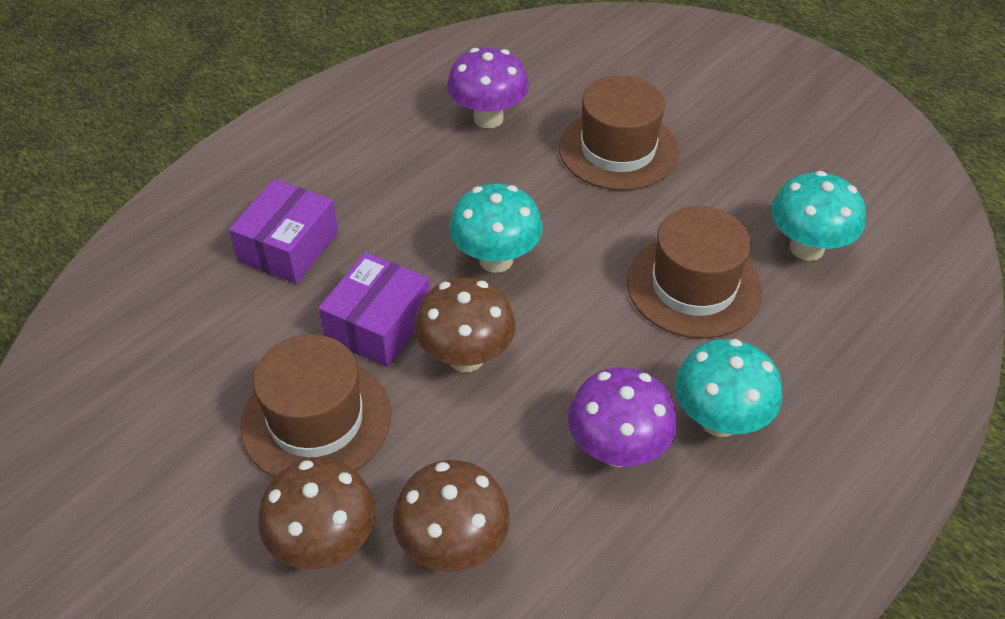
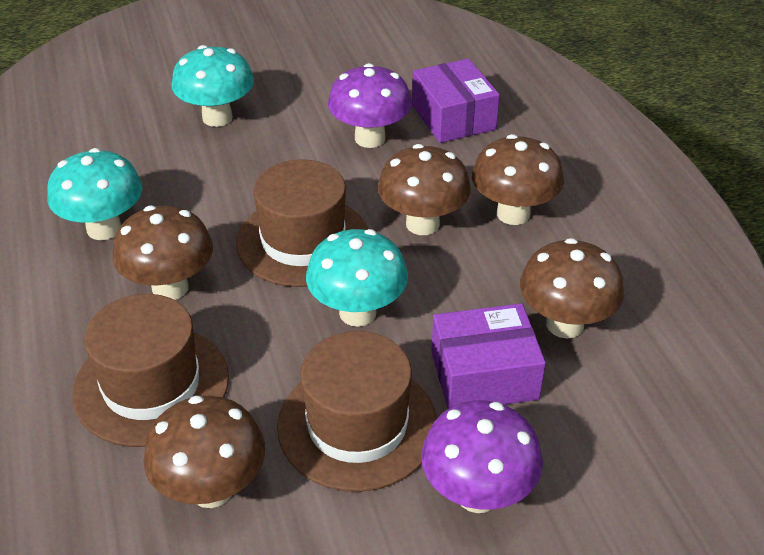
brown mushroom: 3 -> 5

